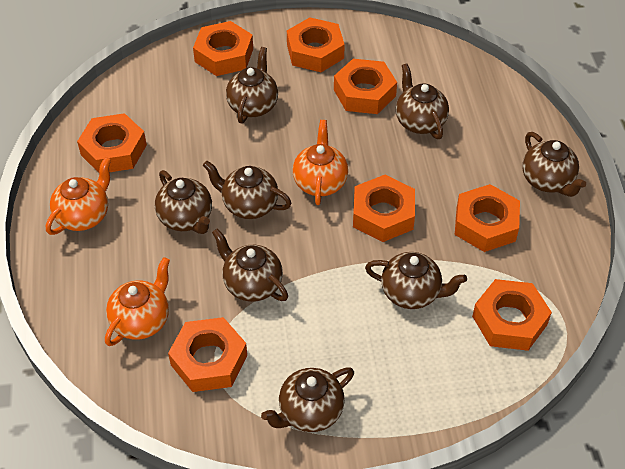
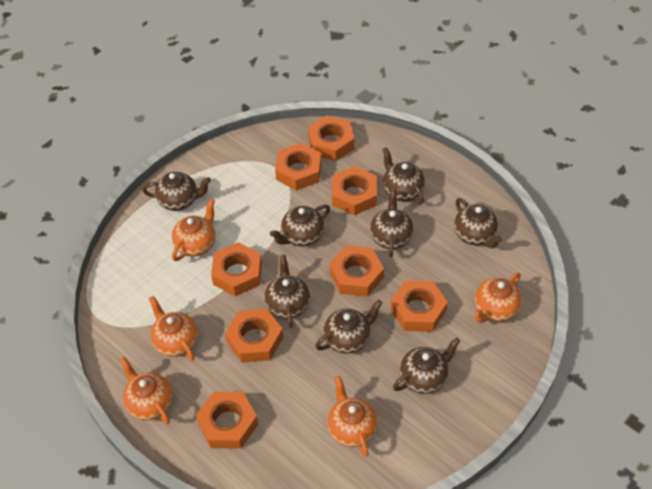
orange teapot: 3 -> 5

